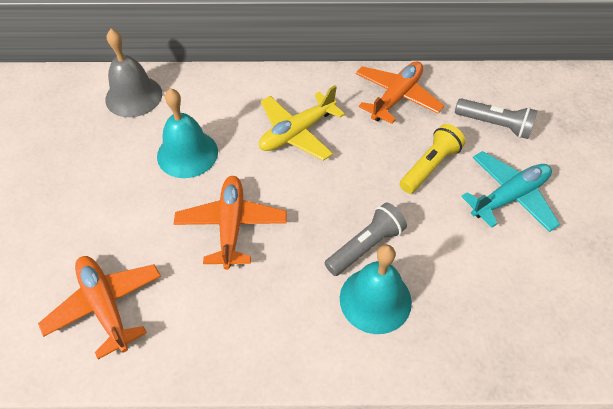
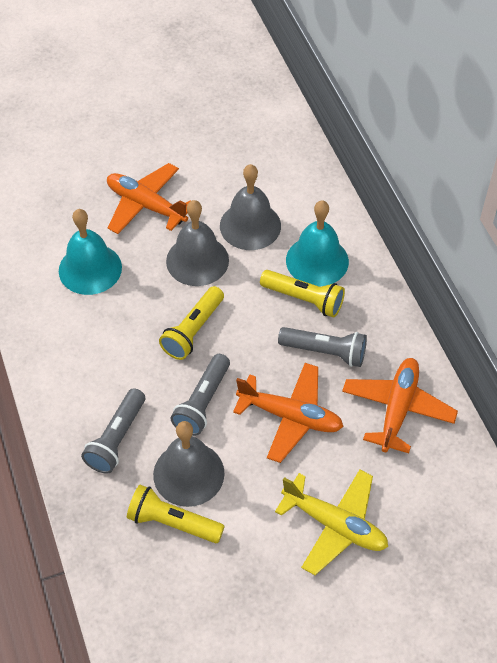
grey bell: 1 -> 3
grey flashlight: 2 -> 3
turquoise plane: 1 -> 0
yellow flashlight: 1 -> 3

